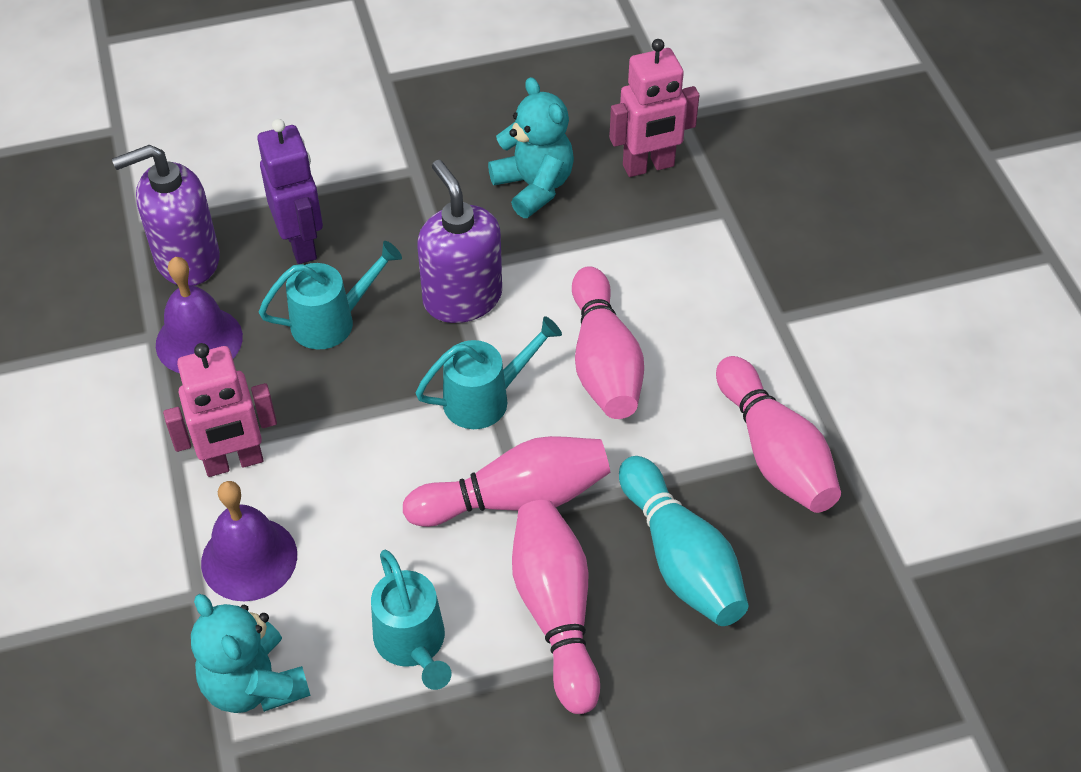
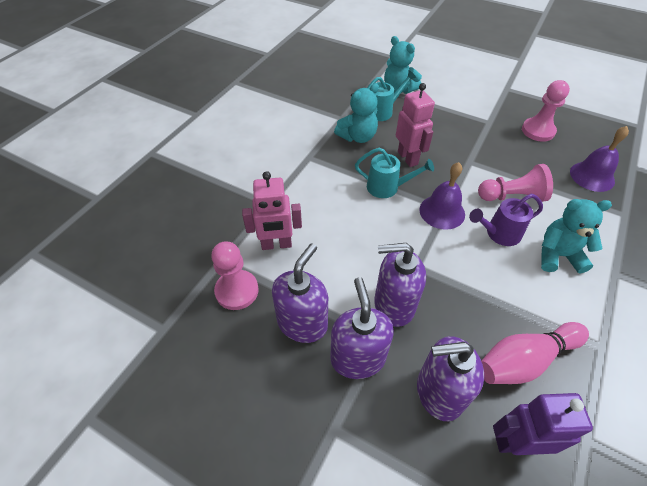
pink bowling pin: 4 -> 1
pink pawn: 0 -> 3
purple soap dispenser: 2 -> 4
purple watering can: 0 -> 1
turquoise bowling pin: 1 -> 0
turquoise teddy bear: 2 -> 3
turquoise watering can: 3 -> 2

